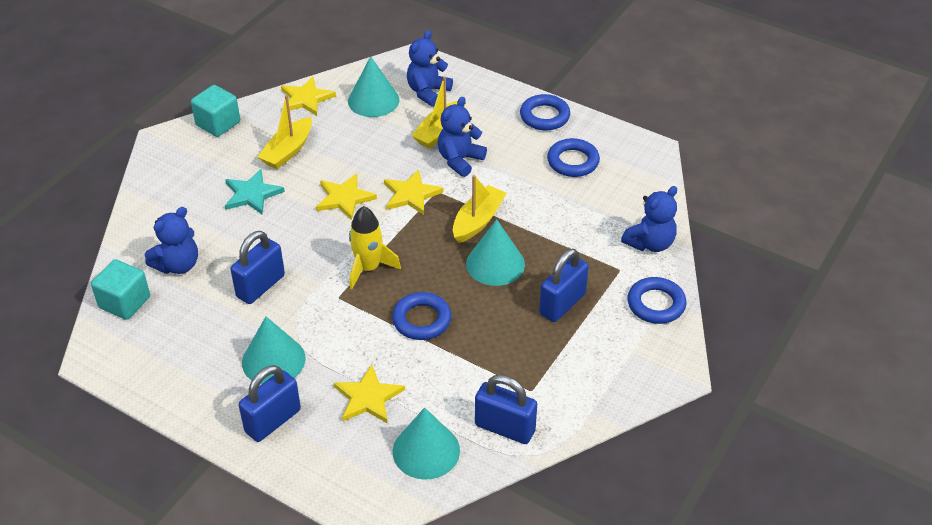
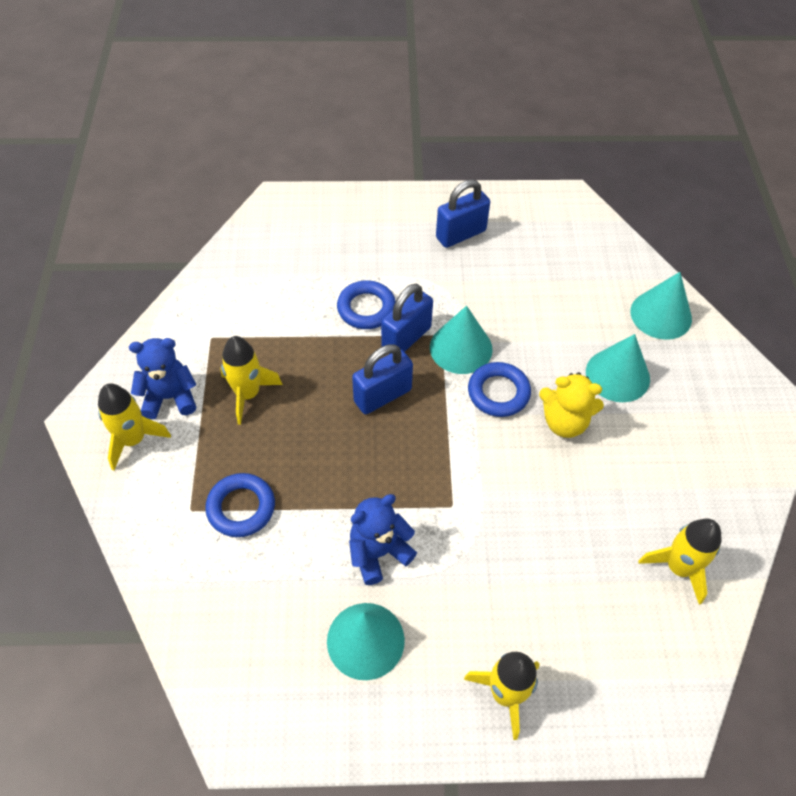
blue padlock: 4 -> 3
blue ring: 4 -> 3
blue teddy bear: 4 -> 2
turquoise cube: 2 -> 0
turquoise star: 1 -> 0
yellow boat: 3 -> 0
yellow rocket: 1 -> 4
yellow star: 4 -> 0
yellow teddy bear: 0 -> 1

